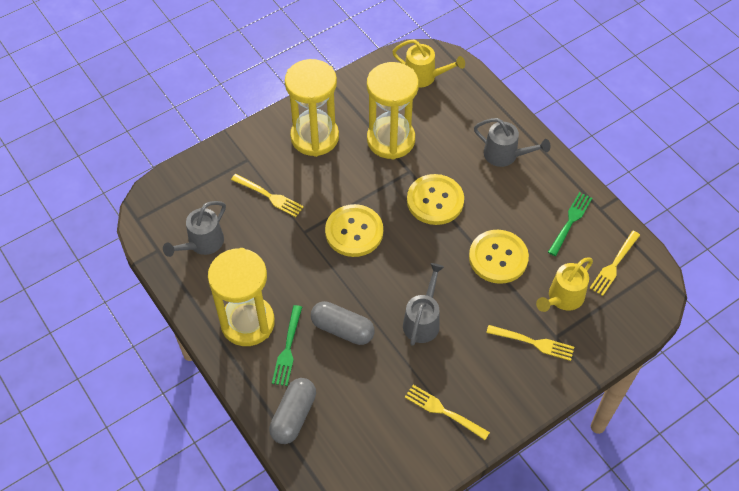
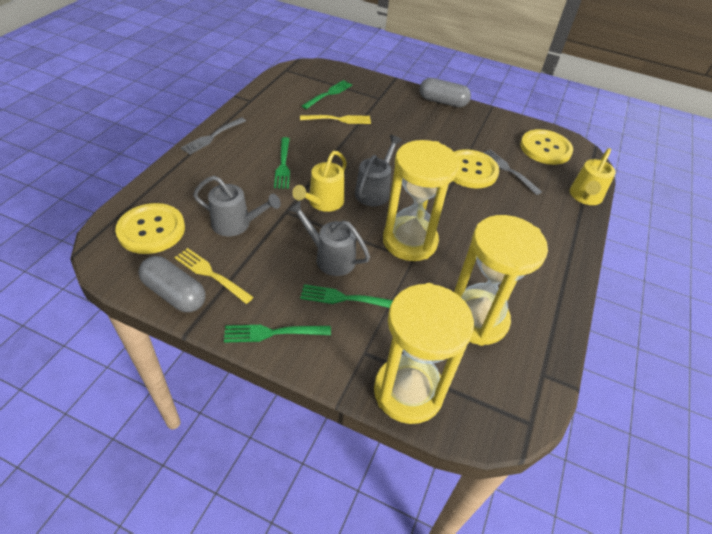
green fork: 2 -> 4
grey fork: 0 -> 2
yellow fork: 4 -> 2

